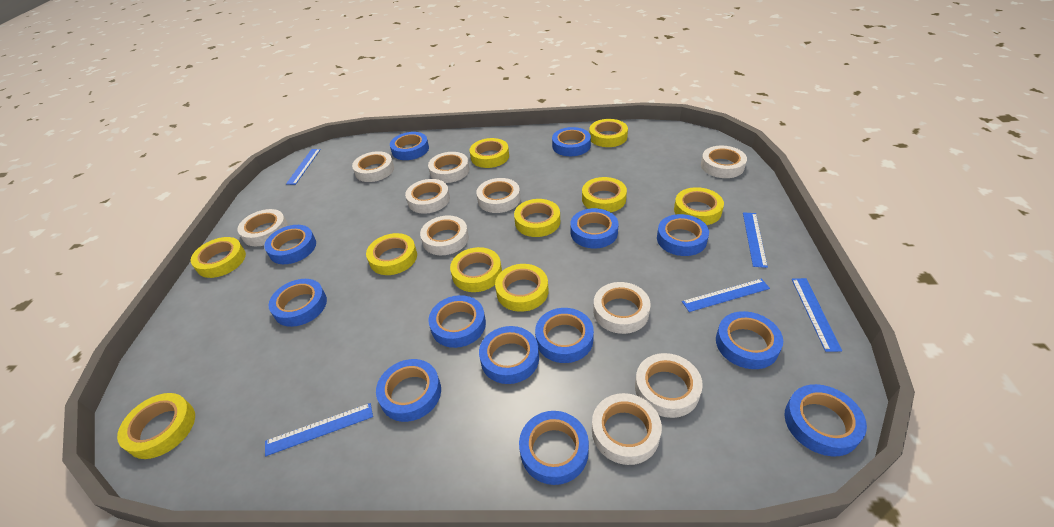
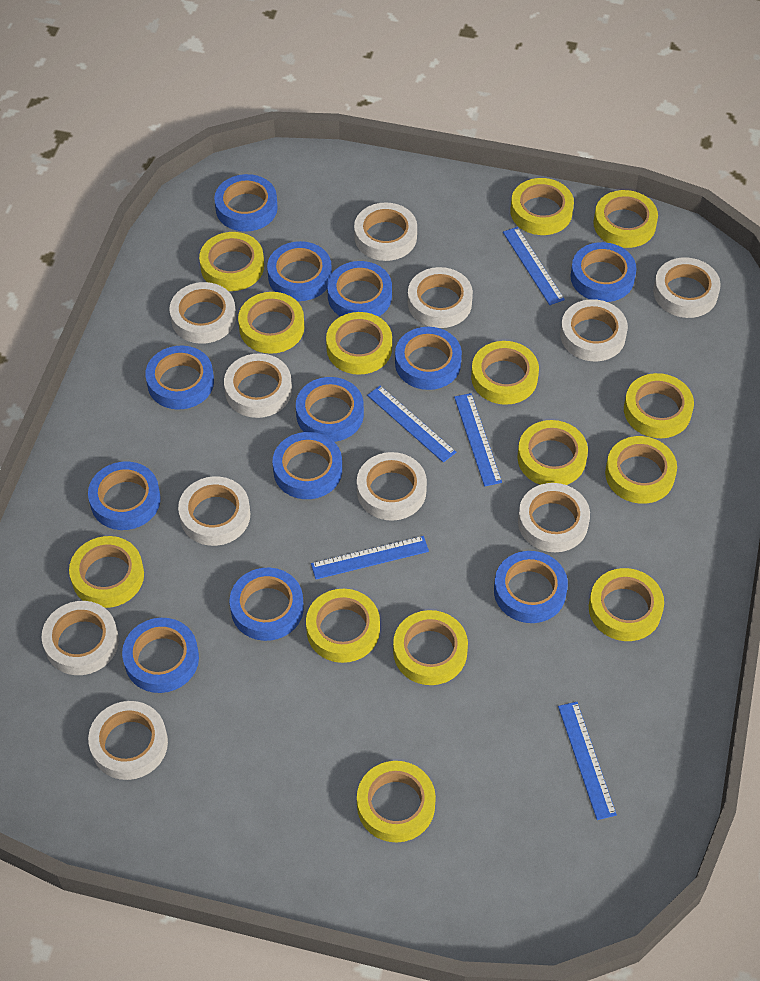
blue tape: 13 -> 12
white tape: 10 -> 11
yellow tape: 10 -> 14

